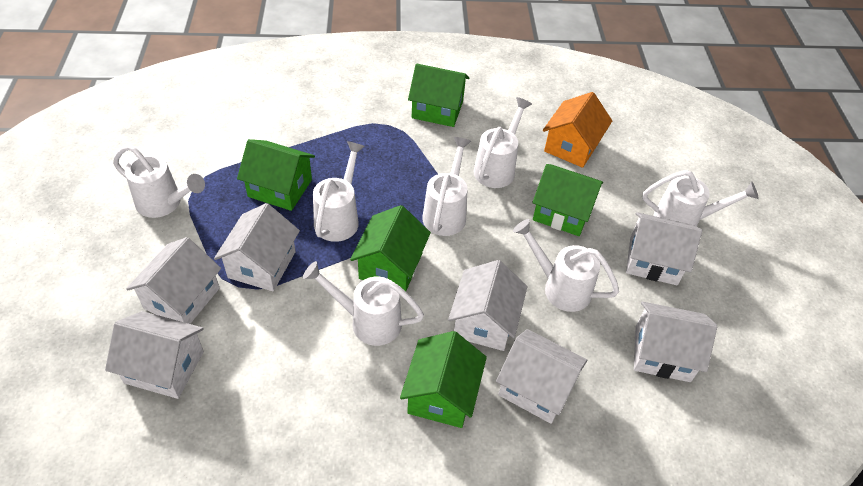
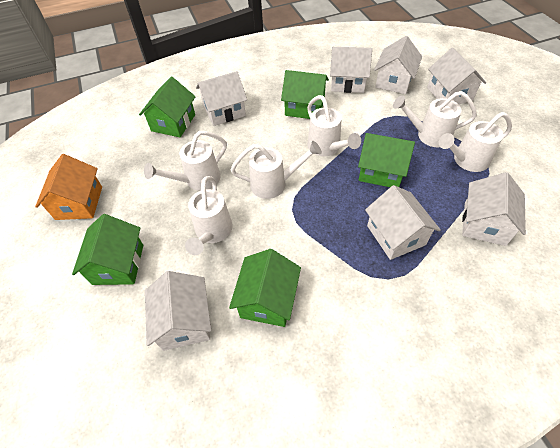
white watering can: 7 -> 6

